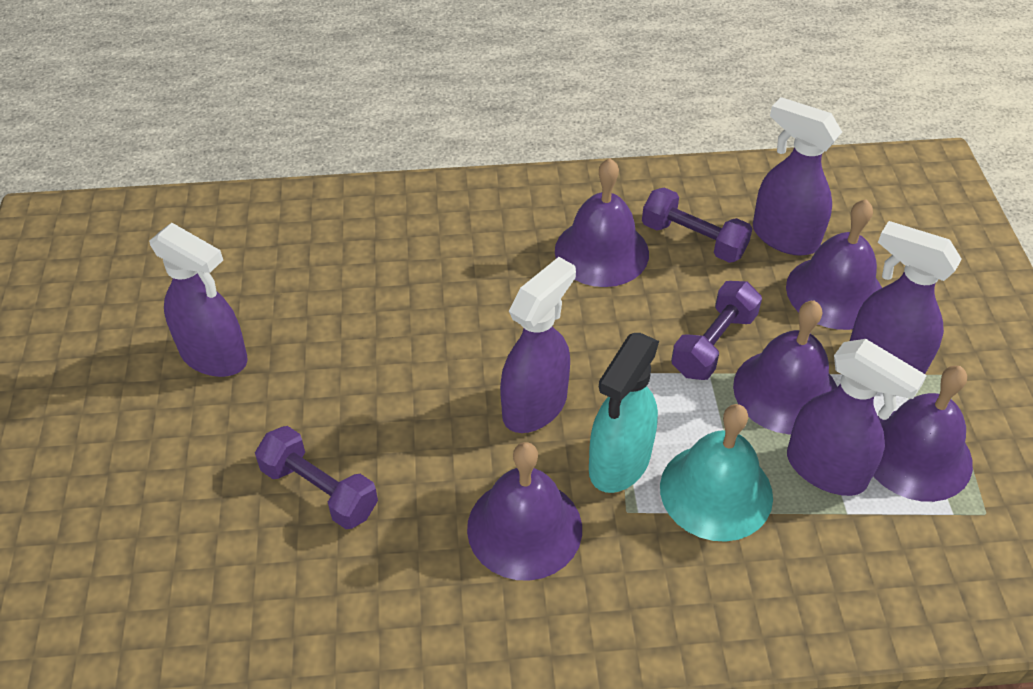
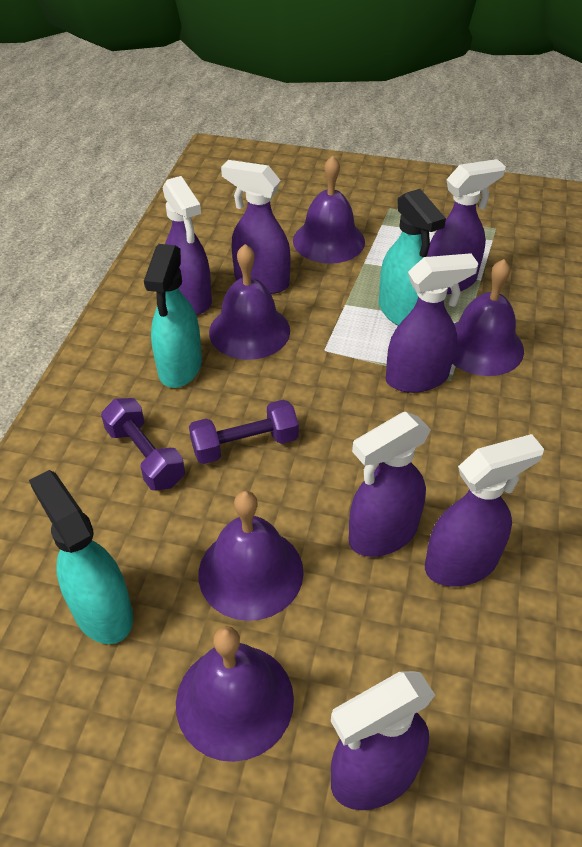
purple dumbbell: 3 -> 2
purple spray bottle: 5 -> 7
turquoise bell: 1 -> 0
turquoise spray bottle: 1 -> 3

